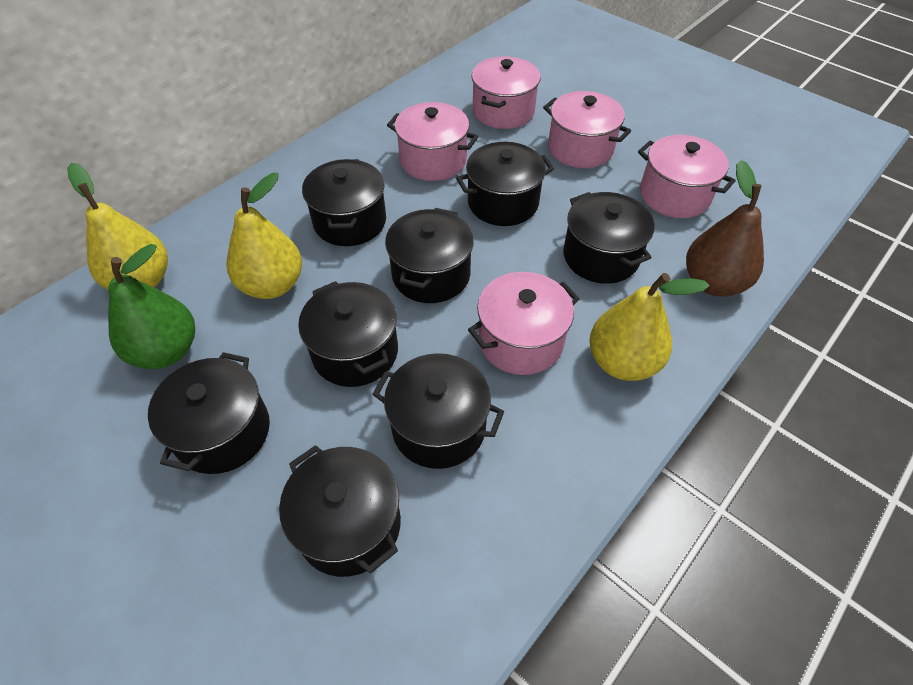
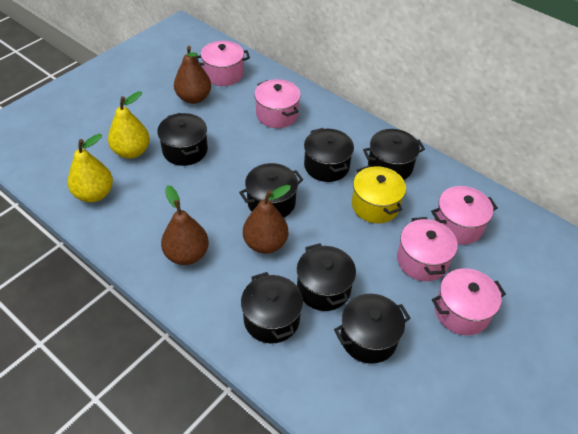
black pot: 8 -> 7
brown pear: 1 -> 3
green pear: 1 -> 0
yellow pear: 3 -> 2
yellow pot: 0 -> 1

